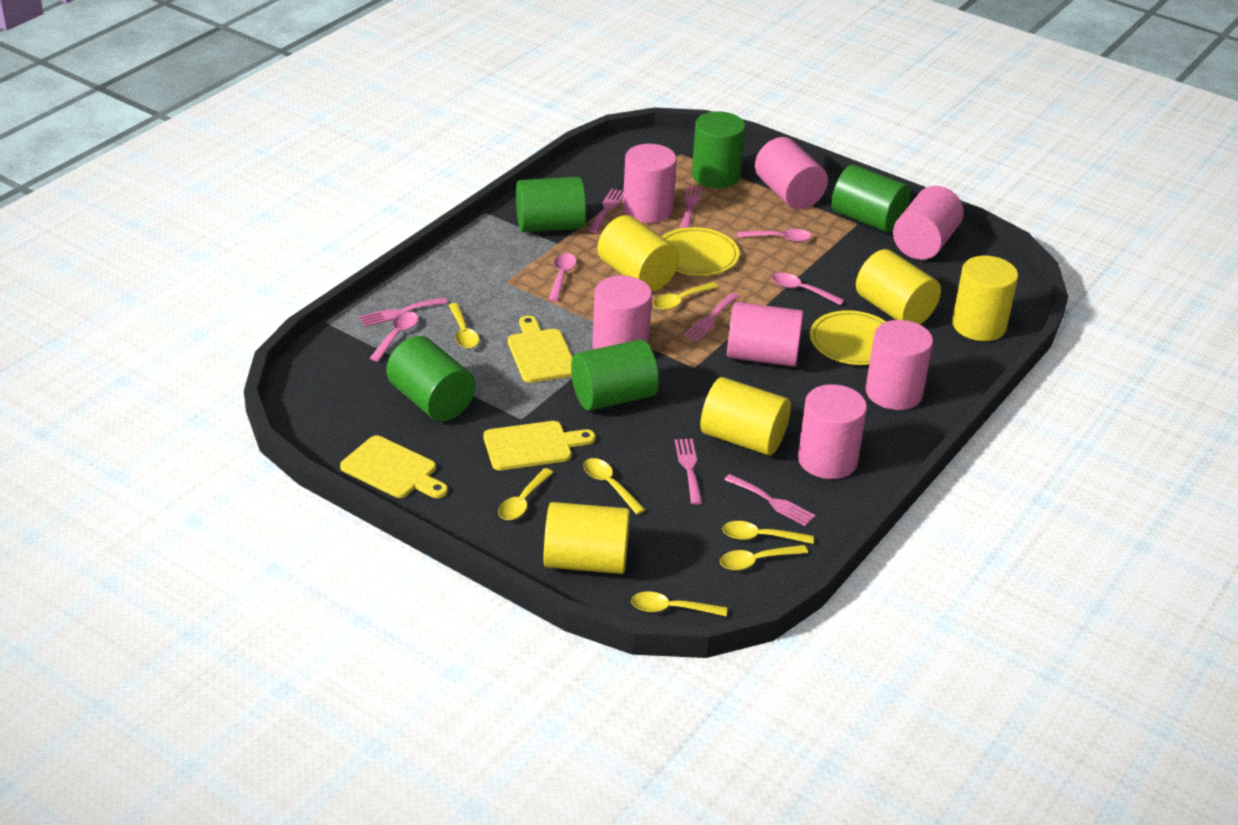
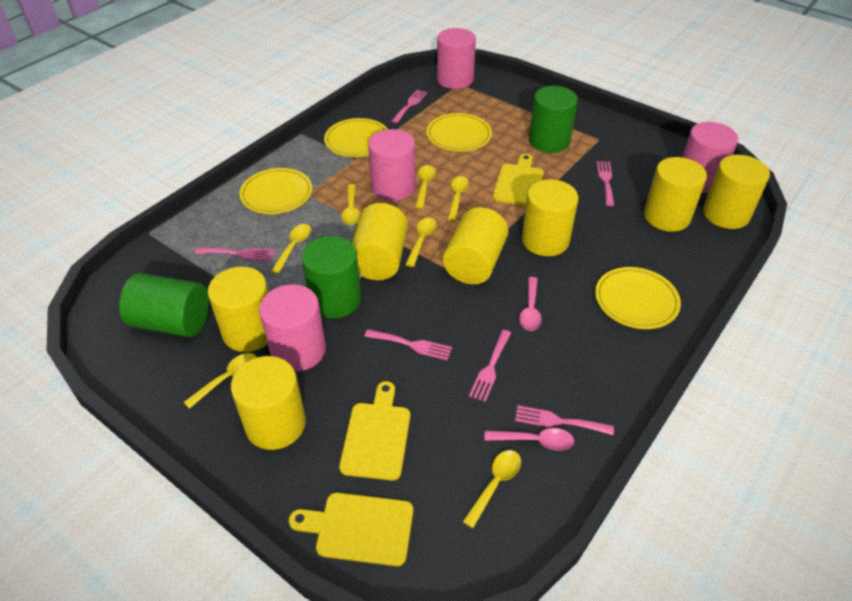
green cylinder: 5 -> 3
pink cylinder: 7 -> 4
pink spoon: 4 -> 2
yellow cylinder: 5 -> 7
yellow plate: 2 -> 4

